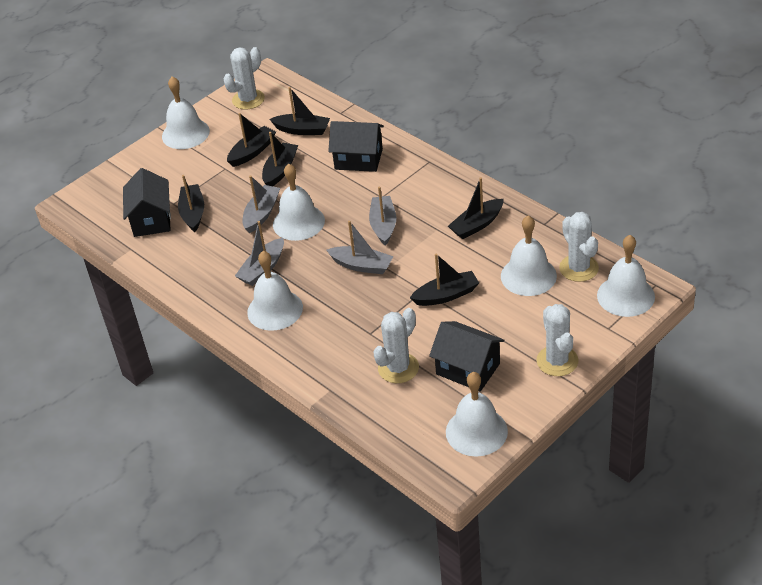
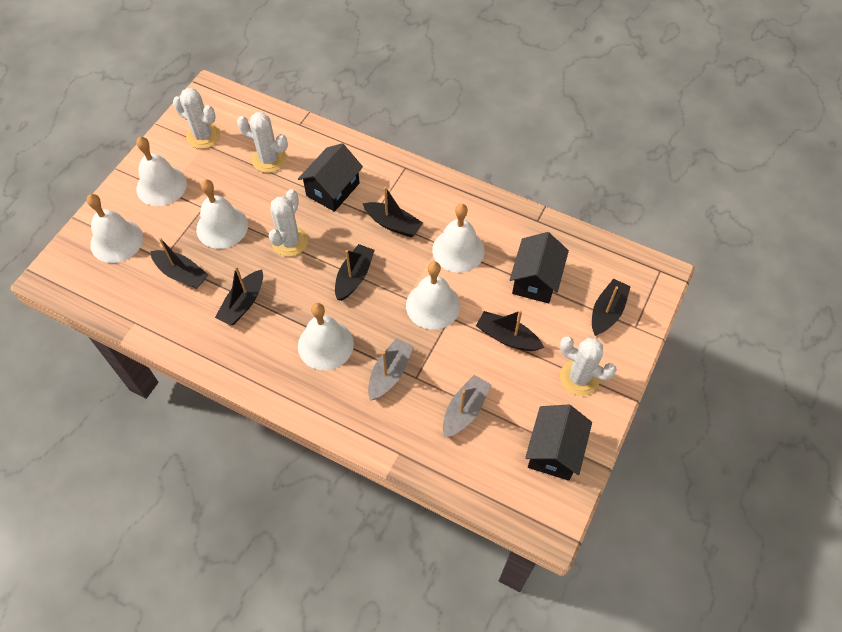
grey boat: 4 -> 2

